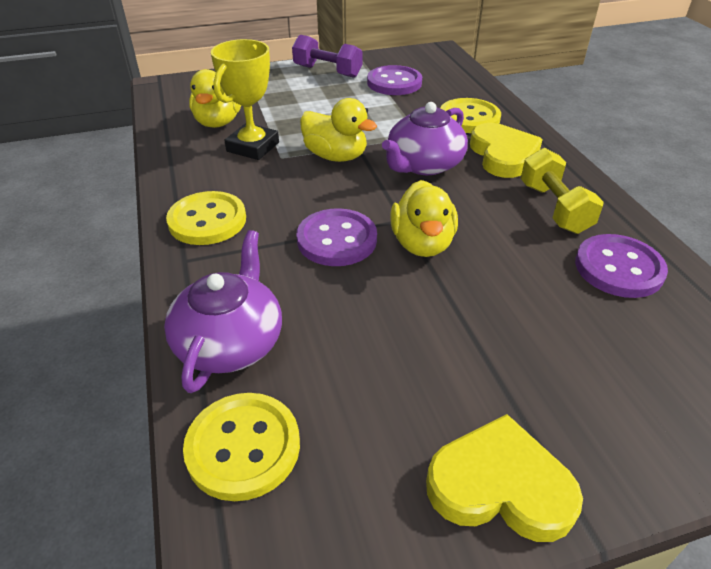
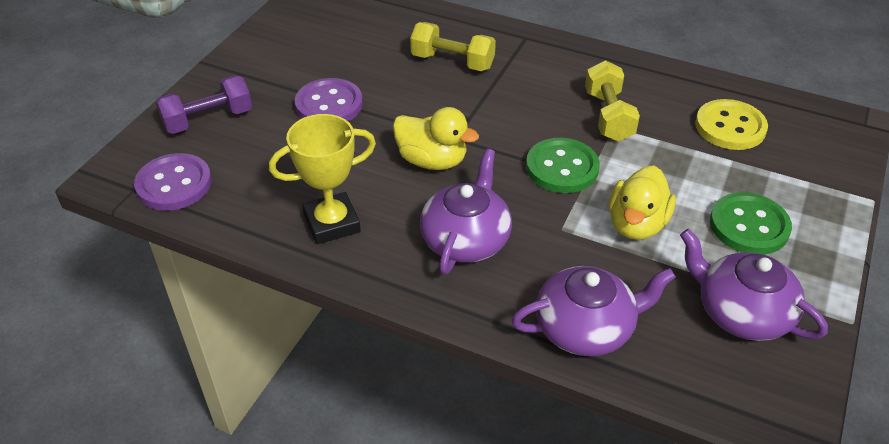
green button: 0 -> 2
purple button: 3 -> 2
purple teapot: 2 -> 3
yellow button: 3 -> 1
yellow duck: 3 -> 2
yellow dumbbell: 1 -> 2
yellow heart: 2 -> 0

